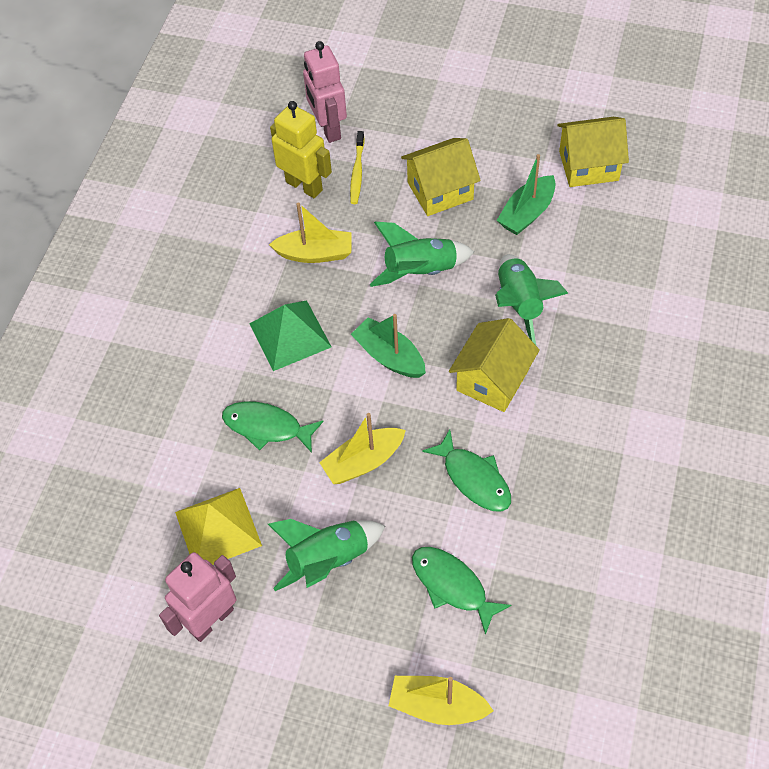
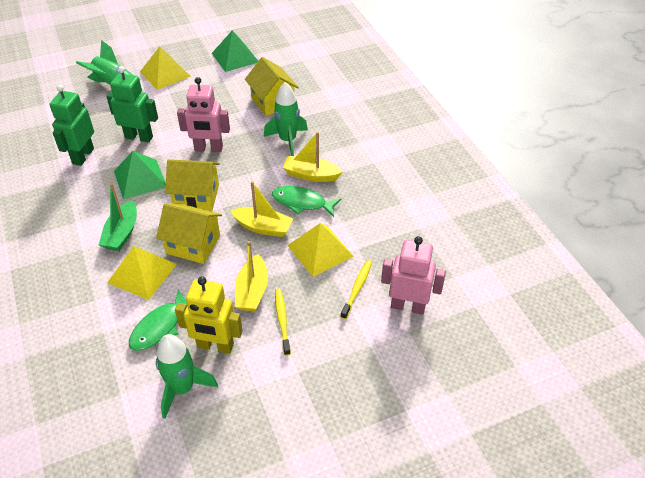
green boat: 2 -> 1
green fish: 3 -> 2
green pyramid: 1 -> 2
green robot: 0 -> 2
yellow pyramid: 1 -> 3
yellow toothbrush: 1 -> 2

